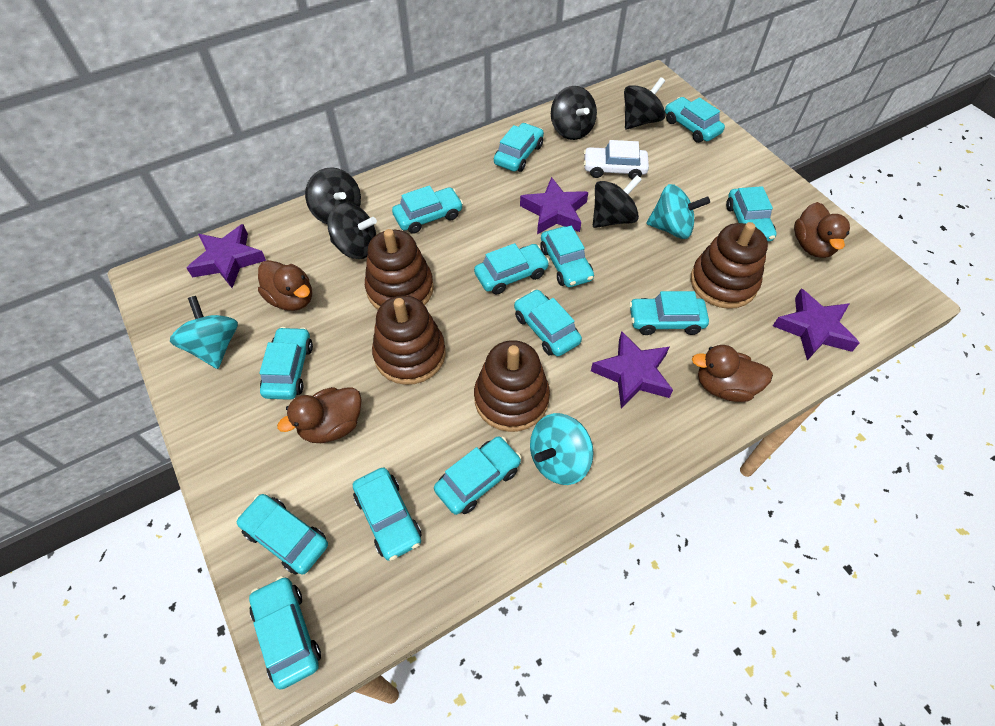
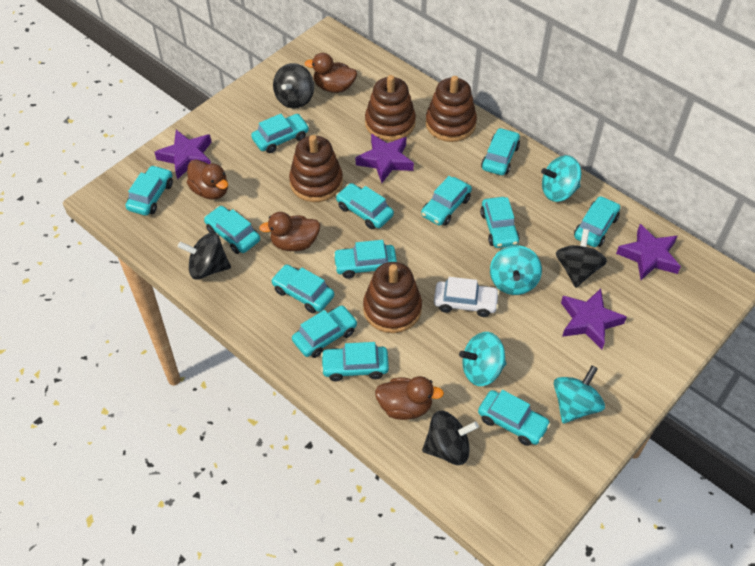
black spinning top: 5 -> 4
turquoise spinning top: 3 -> 4

